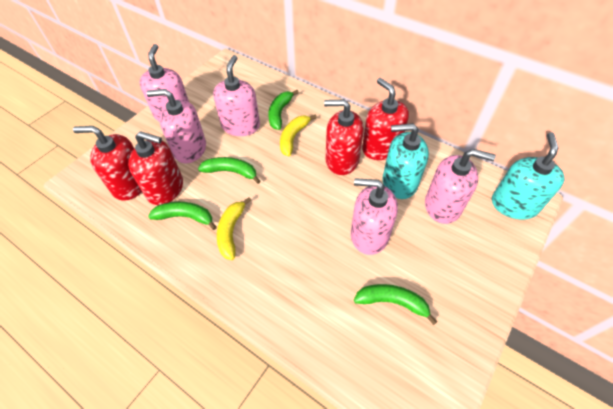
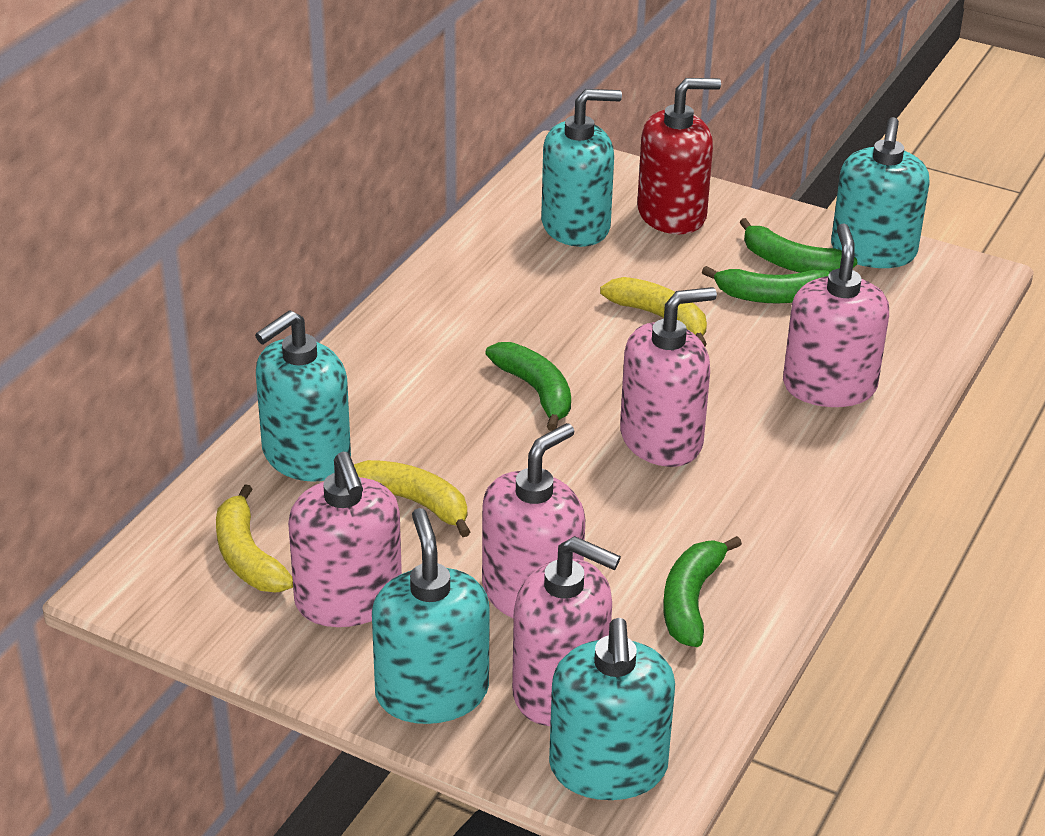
red soap dispenser: 4 -> 1
turquoise soap dispenser: 2 -> 5
yellow banana: 2 -> 3

